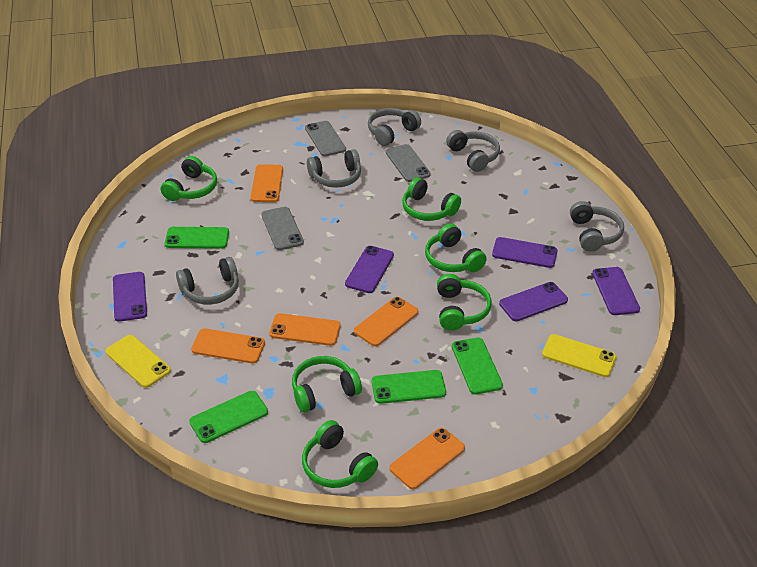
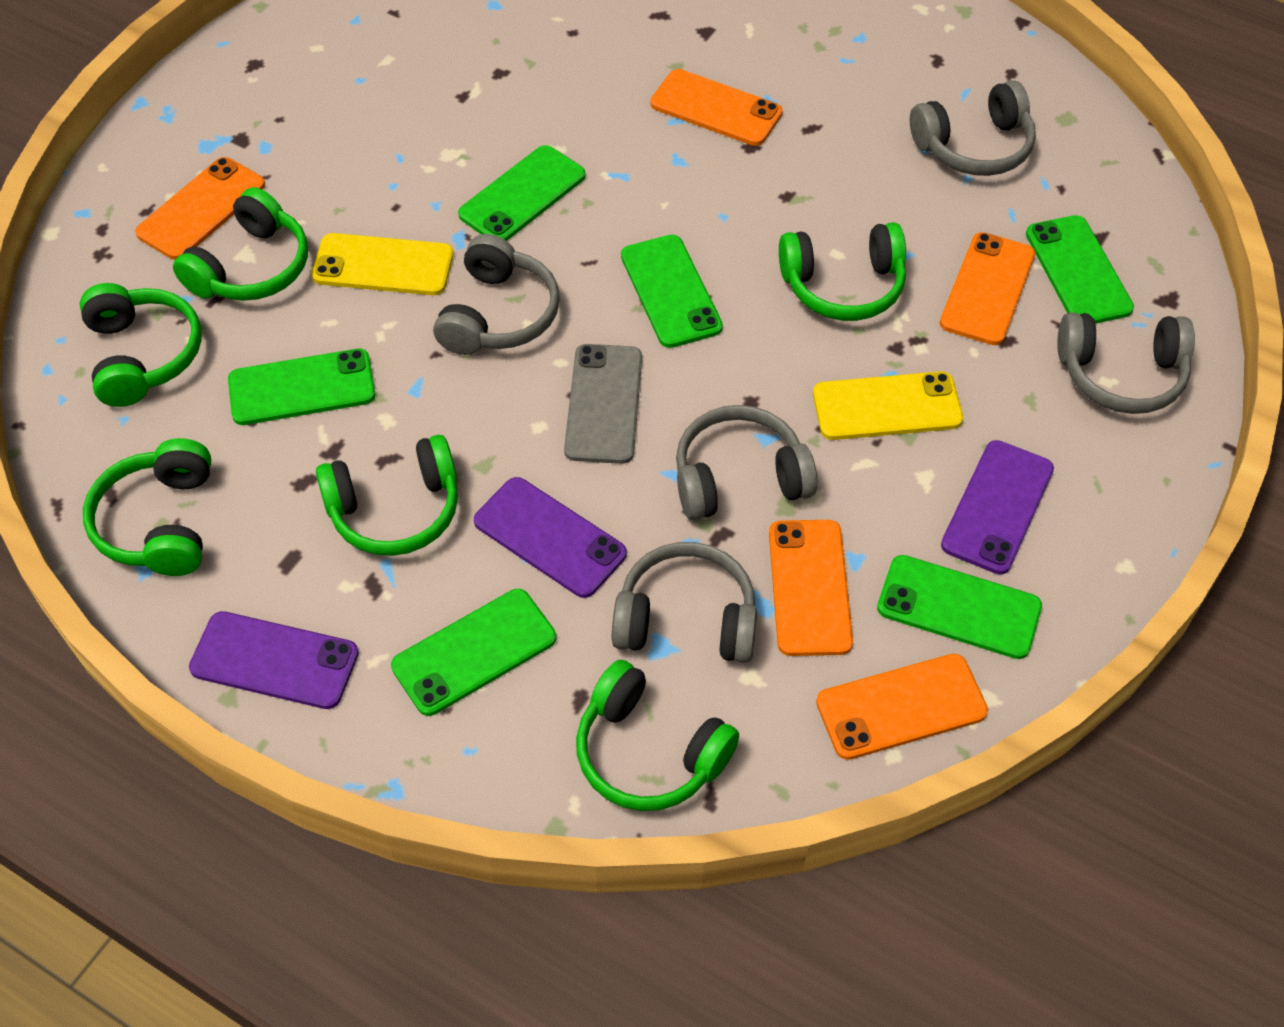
green phone: 4 -> 6
grey phone: 3 -> 1
purple phone: 5 -> 3

